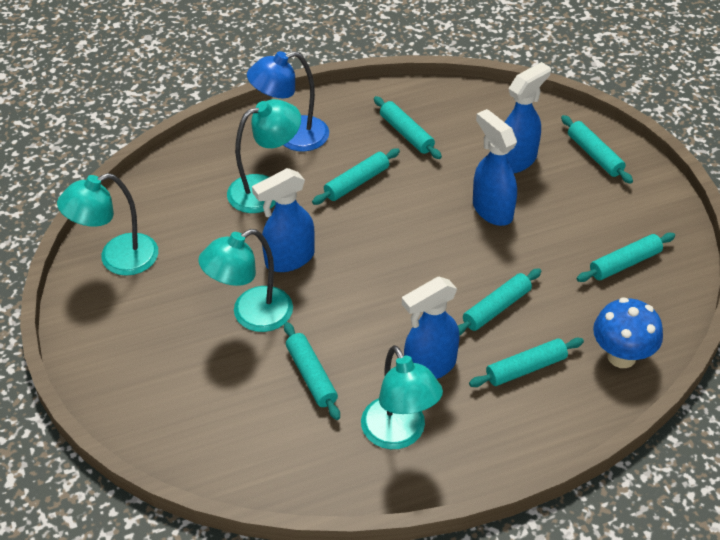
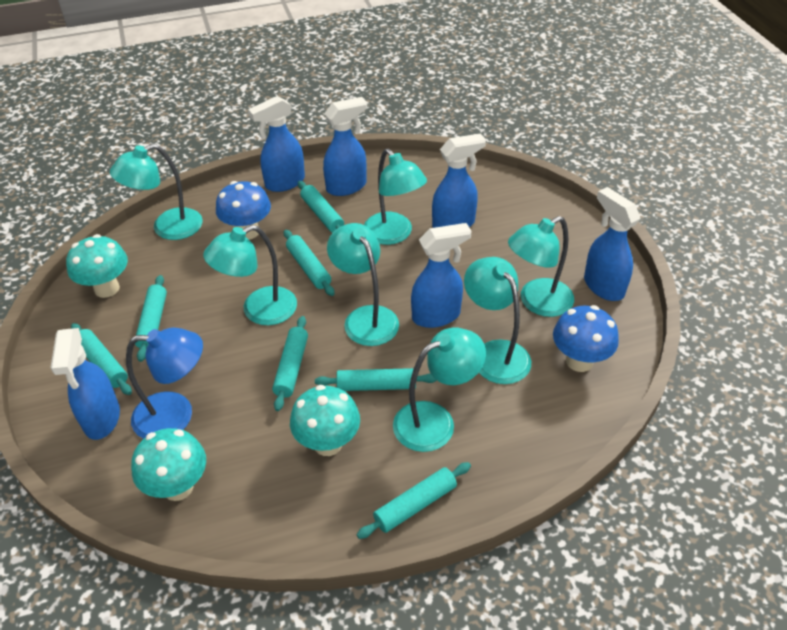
blue mushroom: 1 -> 2
blue spray bottle: 4 -> 6
turquoise lamp: 4 -> 7
turquoise mushroom: 0 -> 3

